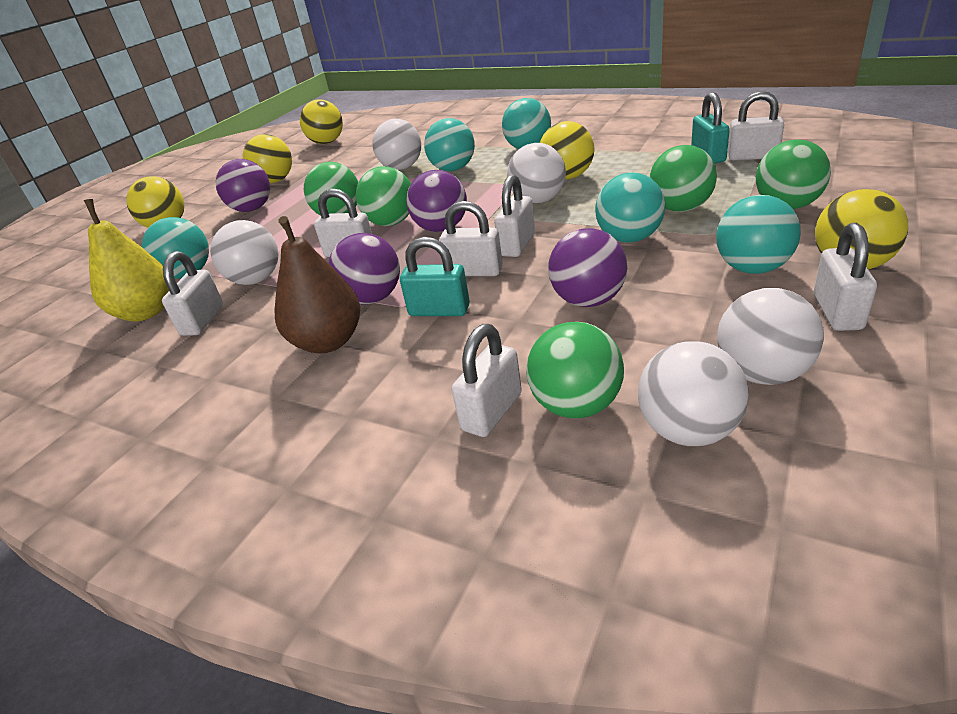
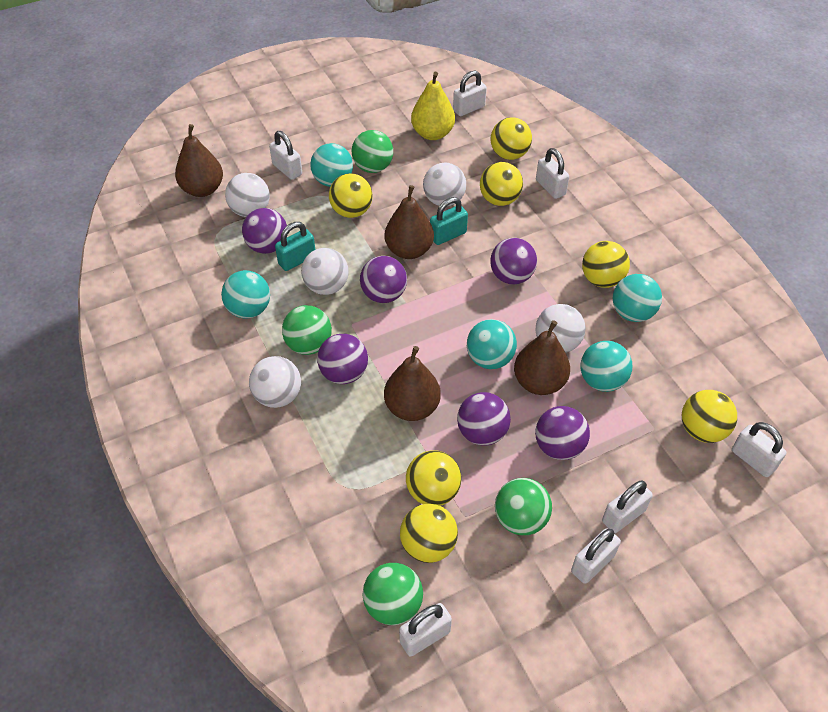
brown pear: 1 -> 4
green ball: 5 -> 4
purple ball: 4 -> 6
yellow ball: 5 -> 7

